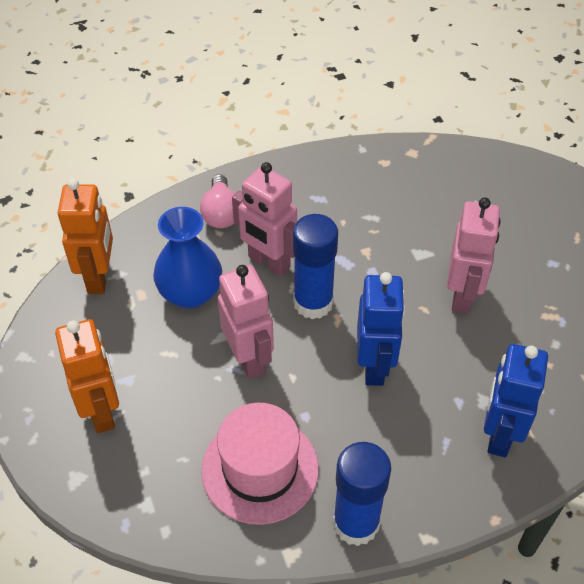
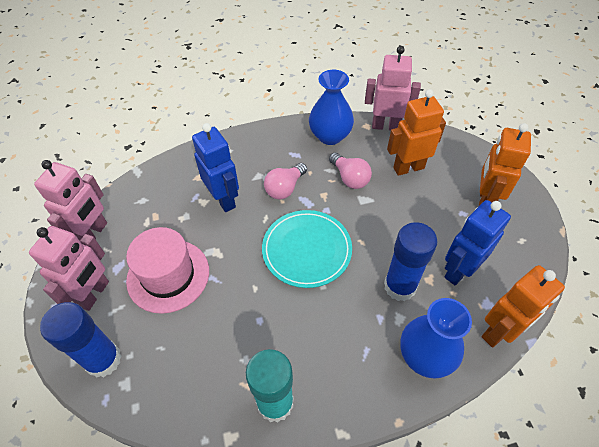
blue vase: 1 -> 2
orange robot: 2 -> 3
pink light bulb: 1 -> 2
turquoise glue stick: 0 -> 1
turquoise plate: 0 -> 1

